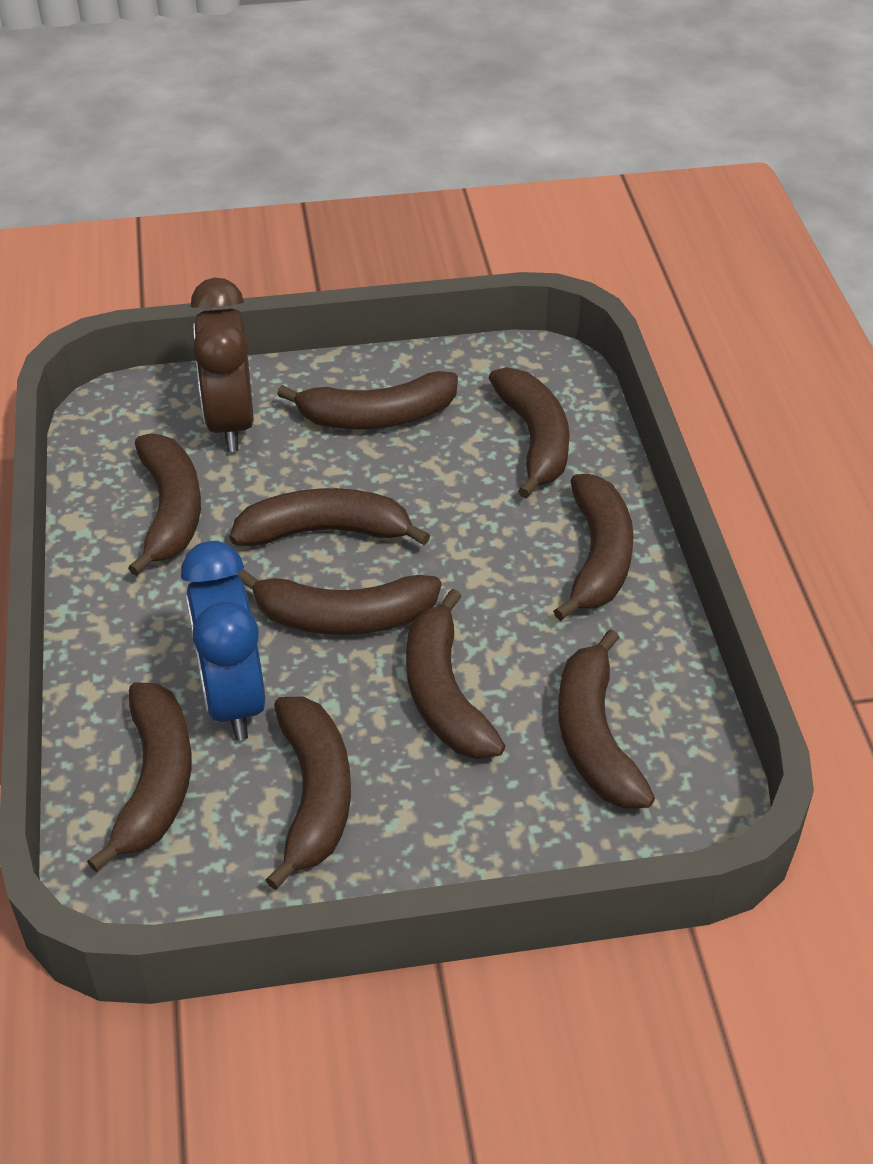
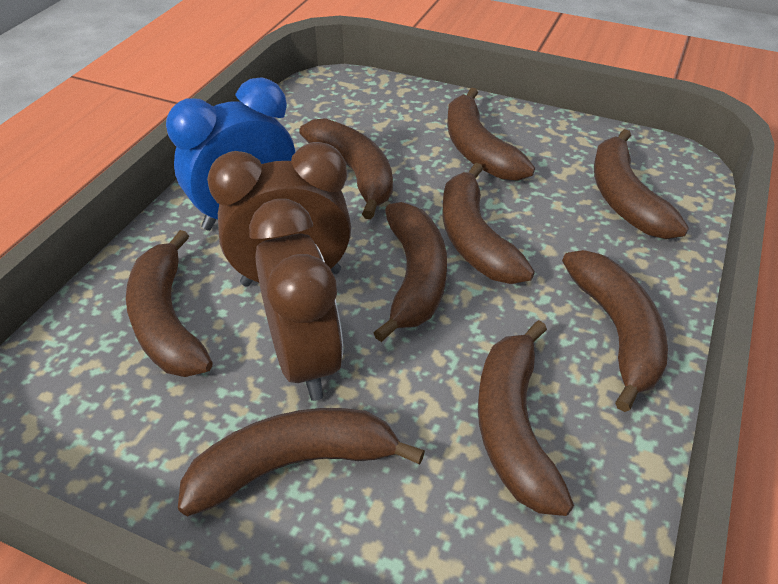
brown banana: 10 -> 9
brown clock: 1 -> 2

